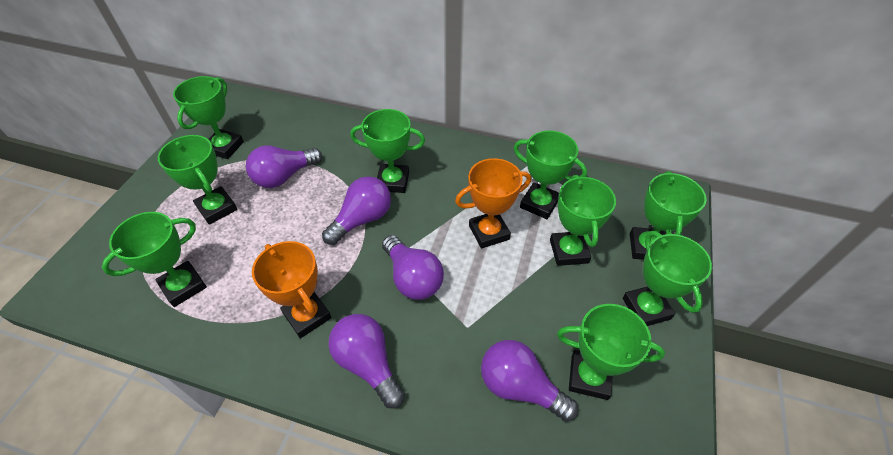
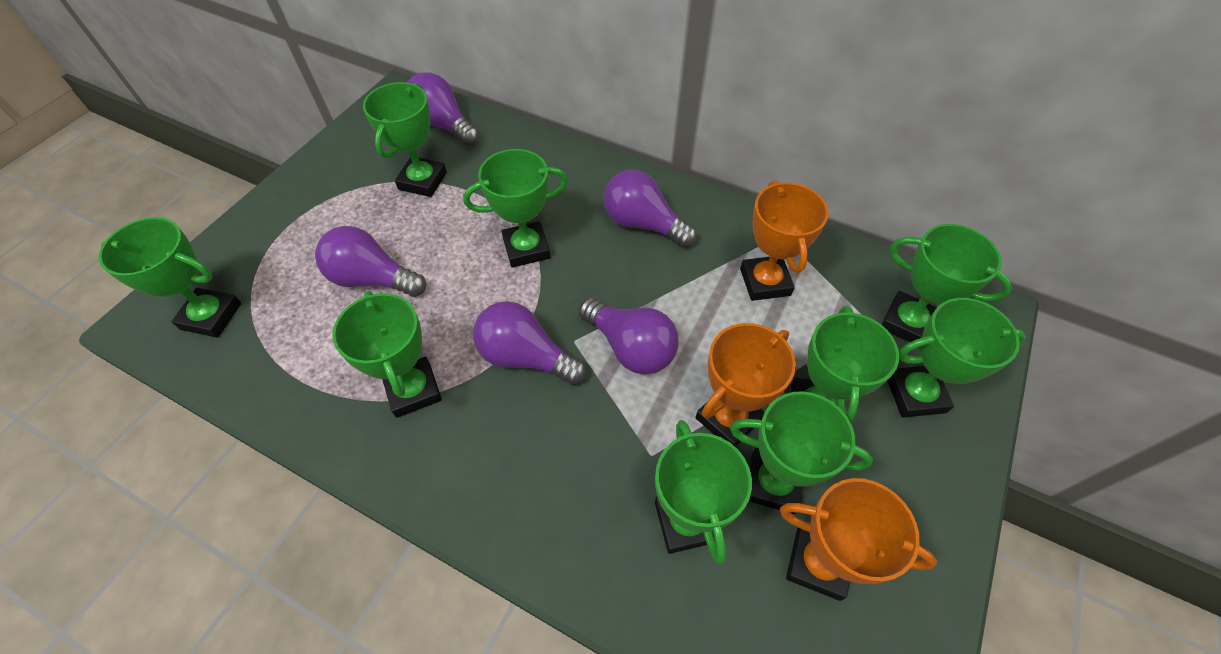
orange trophy: 2 -> 3

